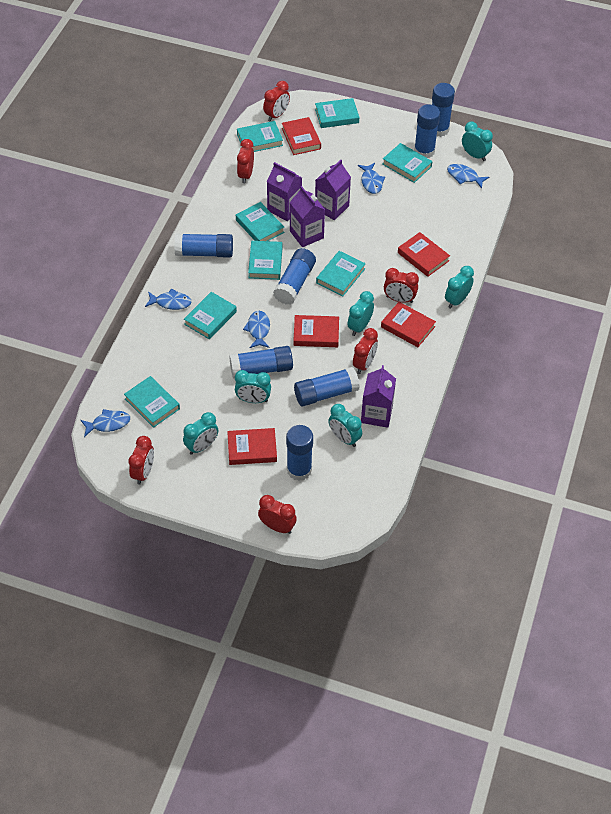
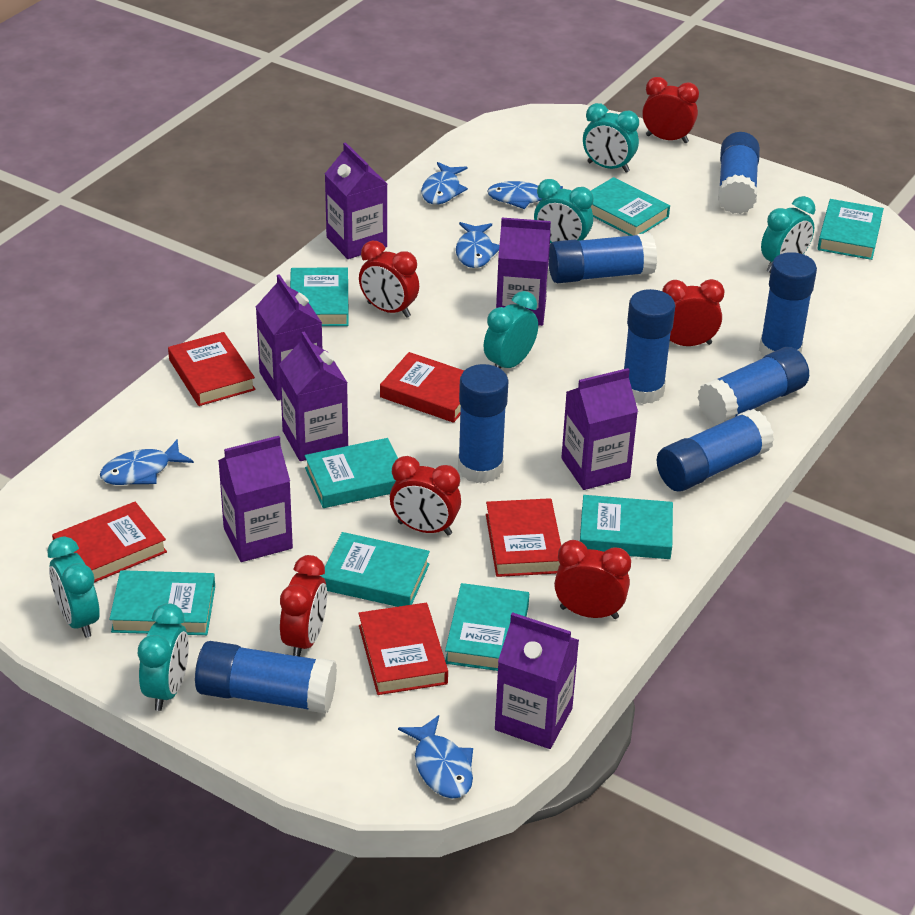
blue glue stick: 7 -> 8
purple carton: 4 -> 7

